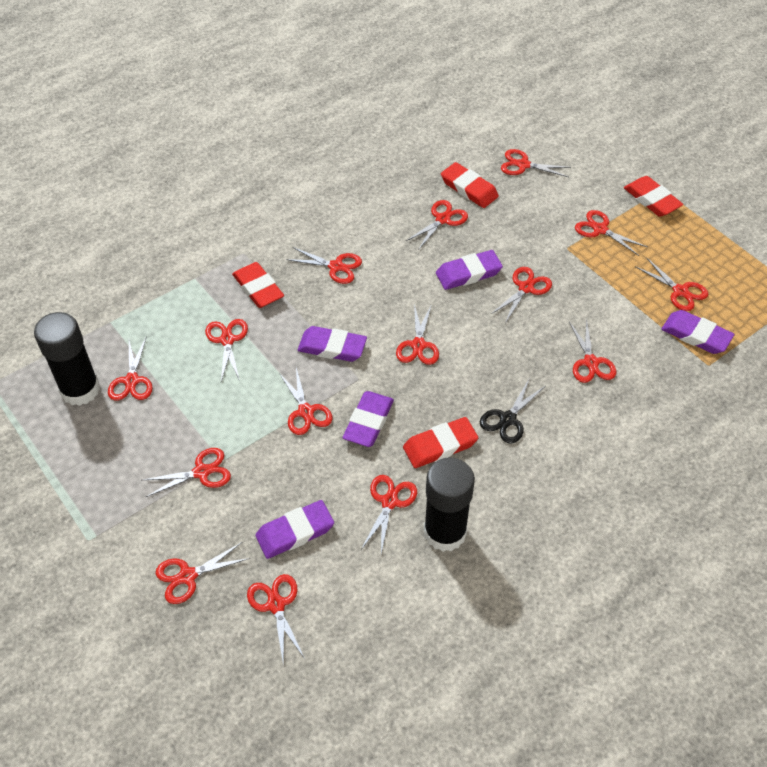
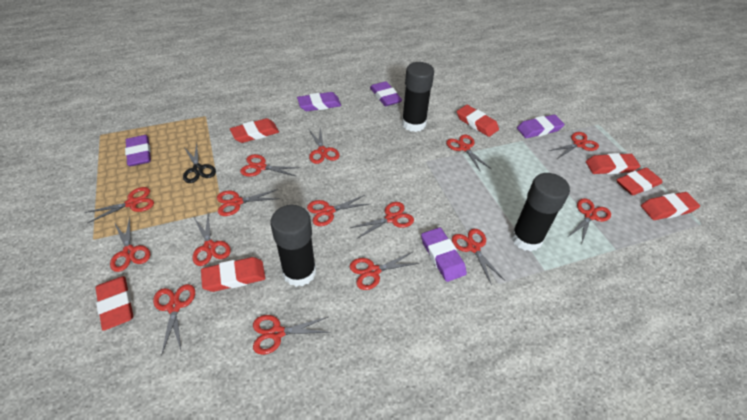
black glue stick: 2 -> 3
red eraser: 4 -> 7

